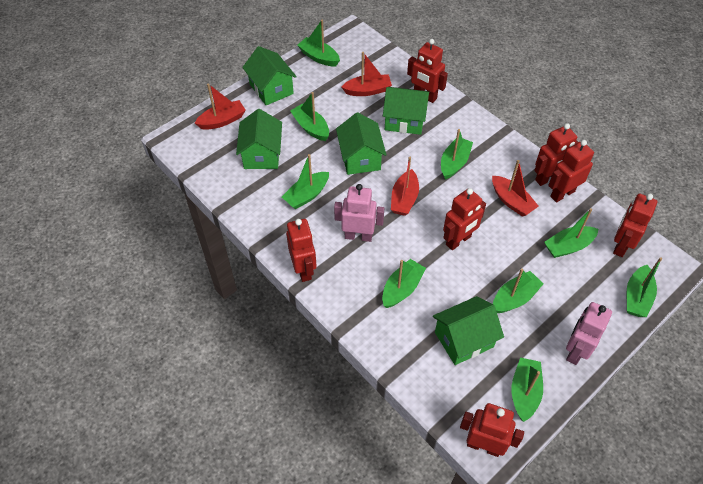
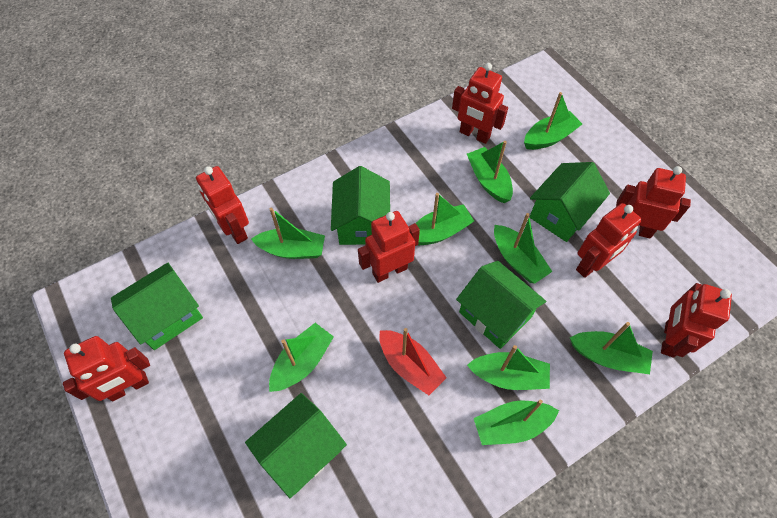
pink robot: 2 -> 0
red boat: 4 -> 1

